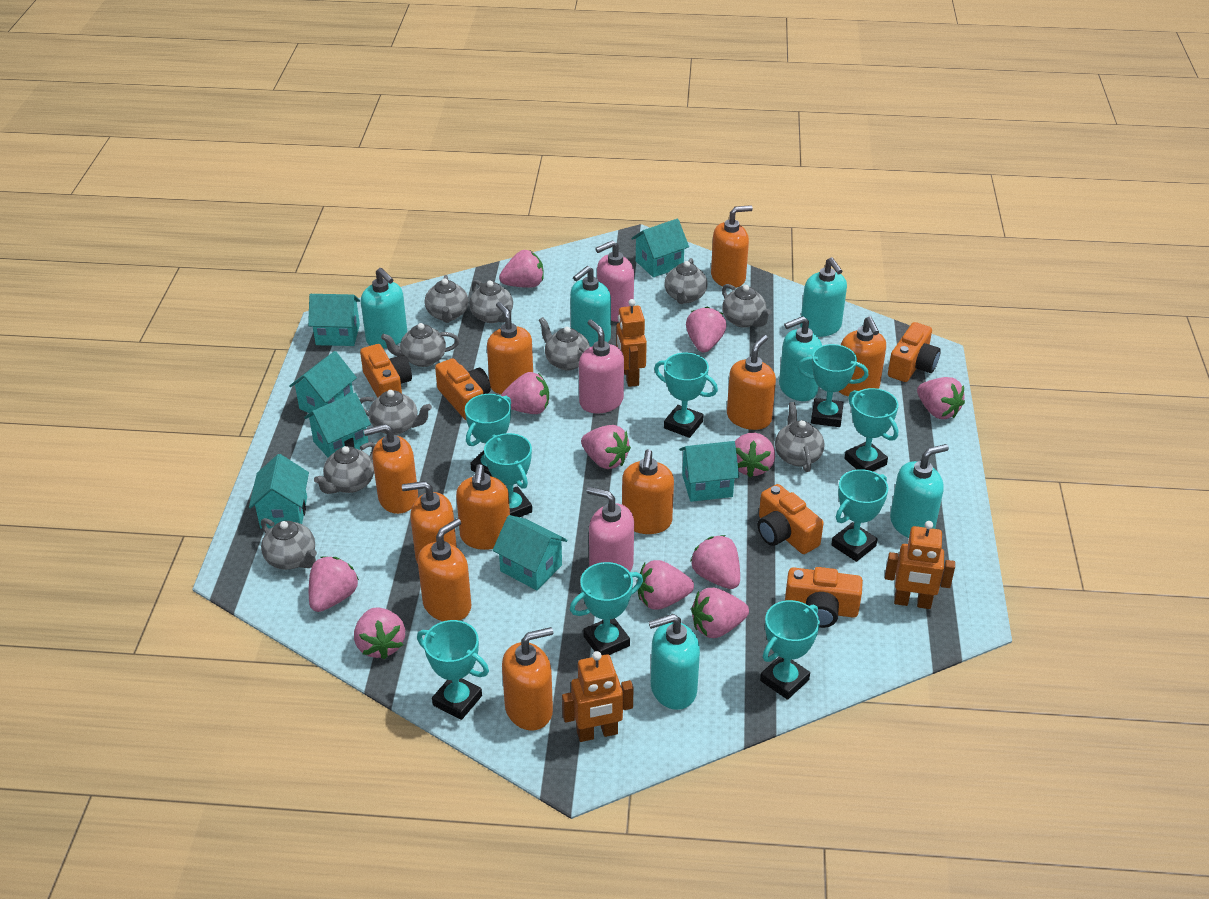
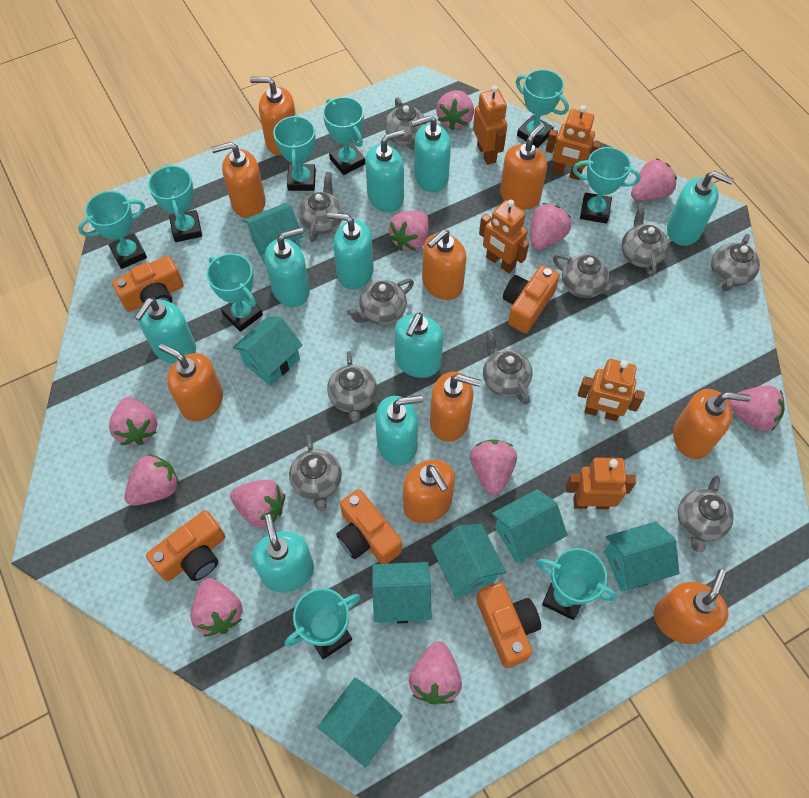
orange robot: 3 -> 5
orange soap dispenser: 10 -> 9
pink soap dispenser: 3 -> 0
turquoise soap dispenser: 6 -> 9

